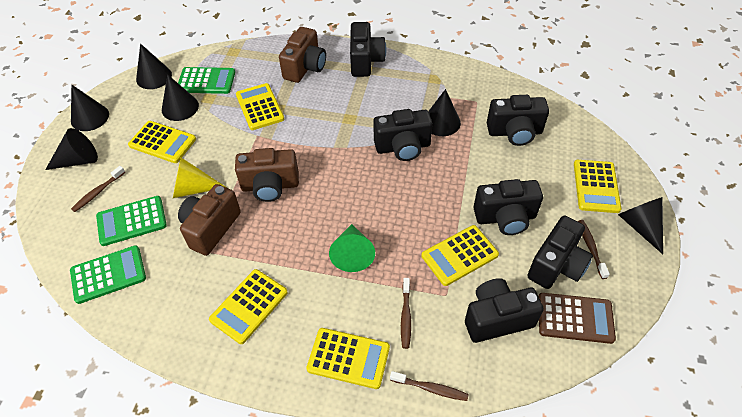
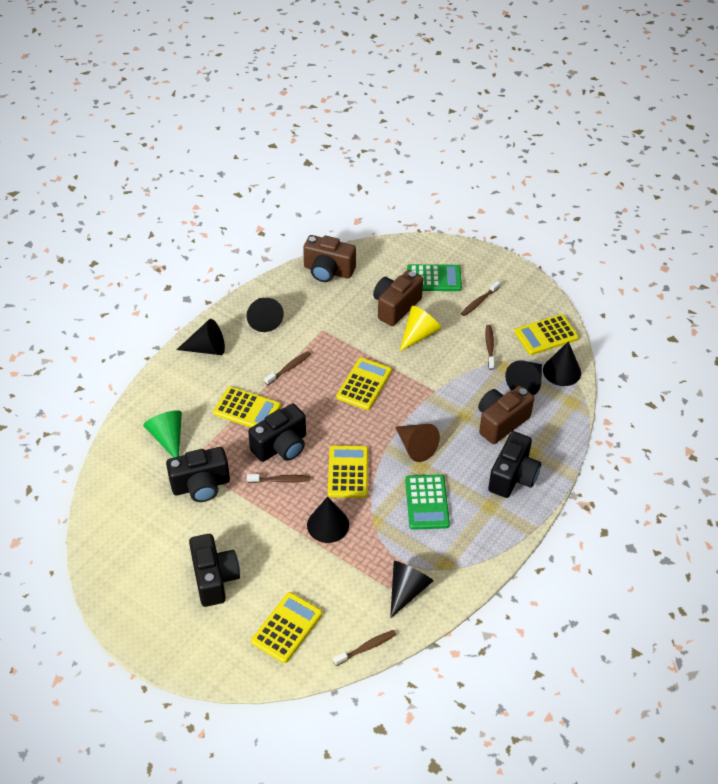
black camera: 6 -> 4
brown calculator: 1 -> 0
brown cone: 0 -> 1
brown toothbrush: 4 -> 5
green calculator: 3 -> 2
yellow calculator: 6 -> 5

